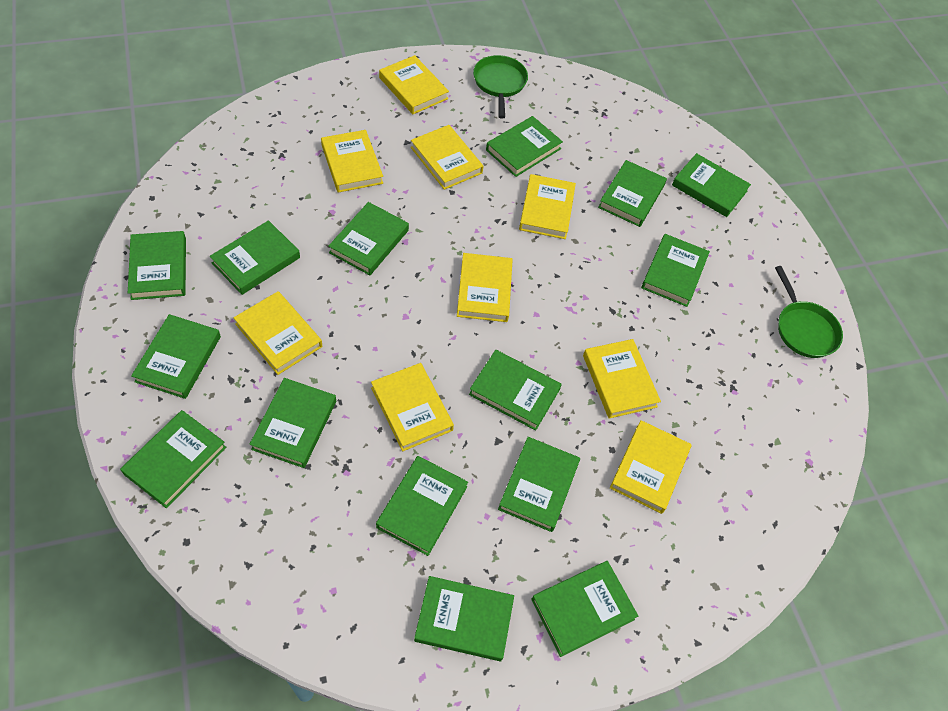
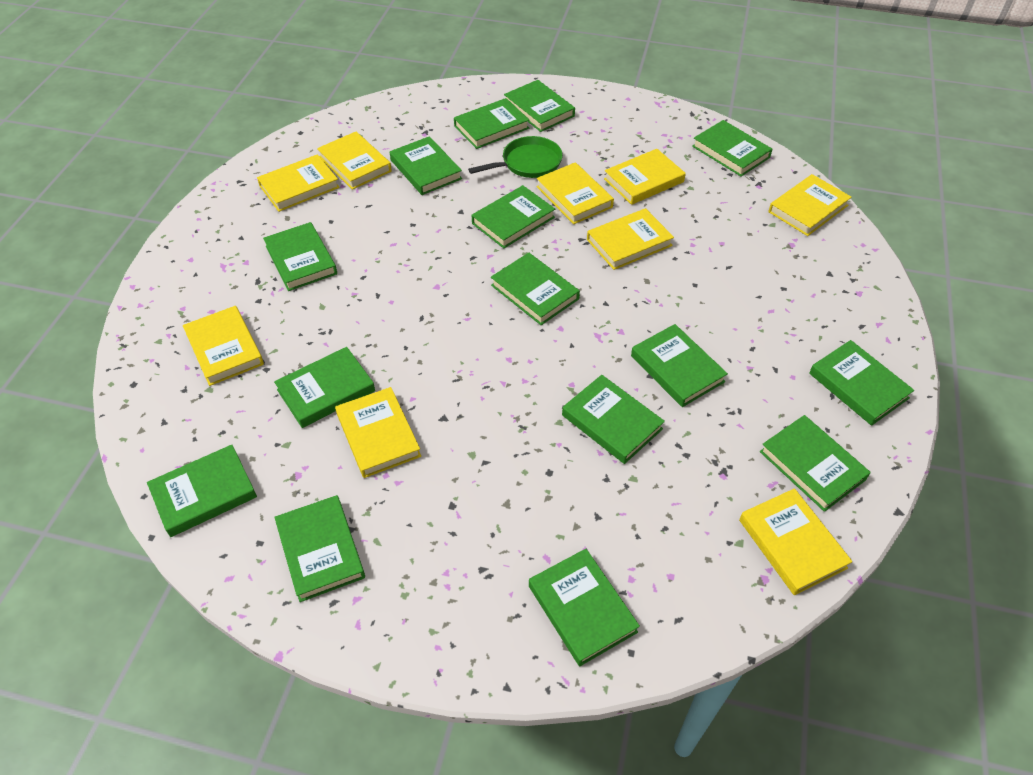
green pan: 2 -> 1

